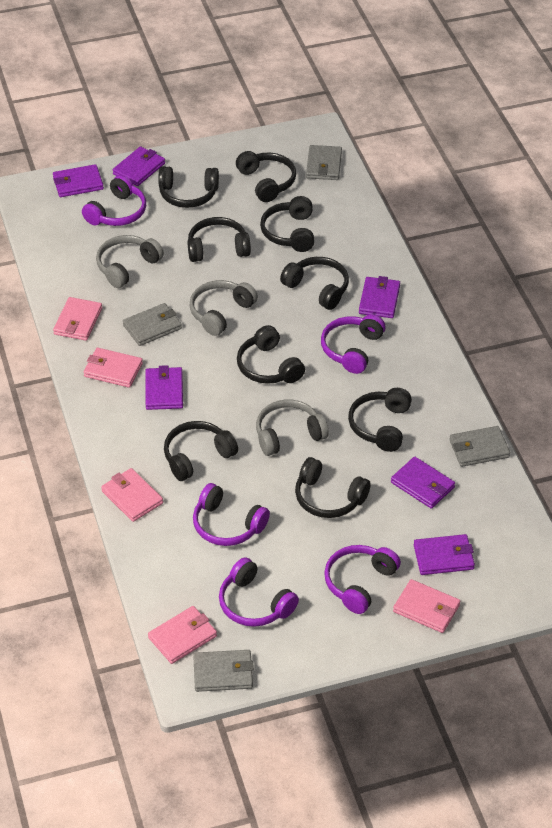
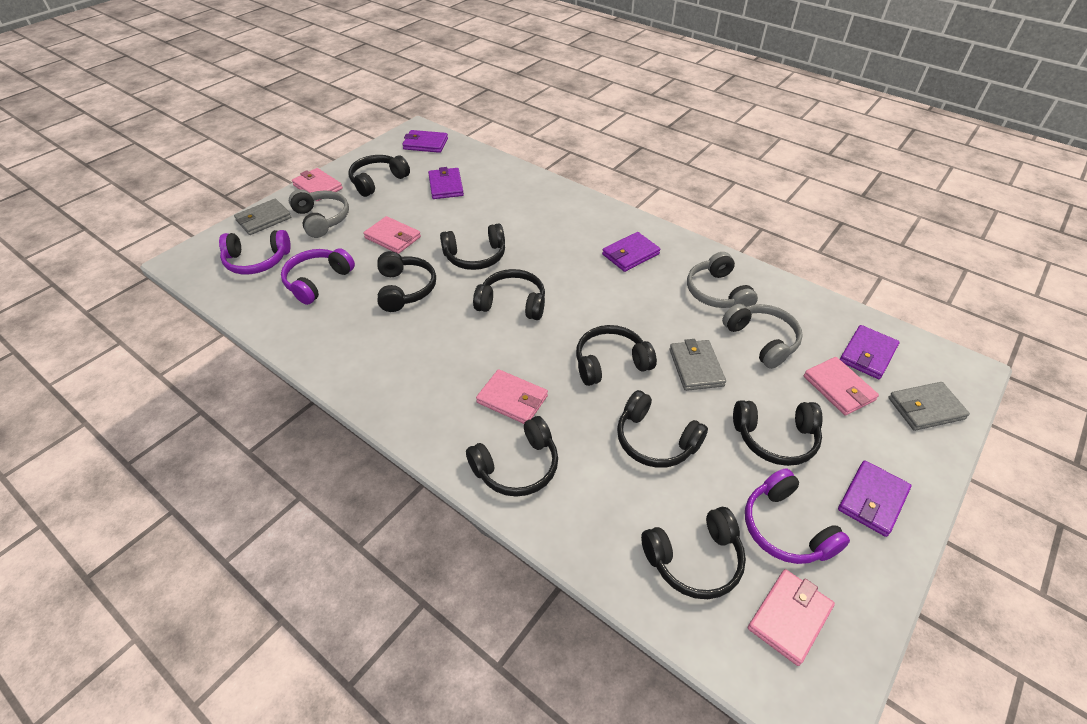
grey wallet: 4 -> 3
purple headphones: 5 -> 3
purple wallet: 6 -> 5

